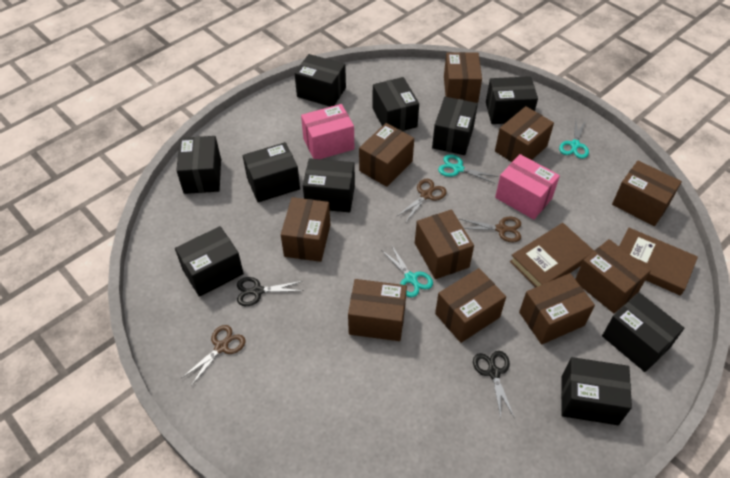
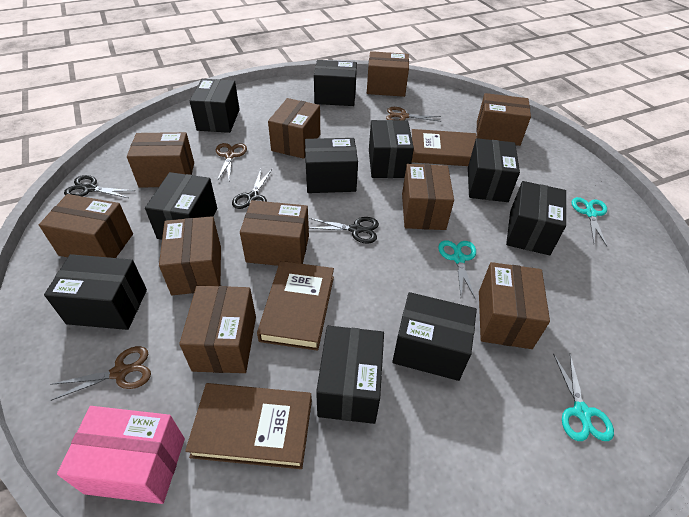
black scissors: 2 -> 3
brown book: 2 -> 3
pink box: 2 -> 1

